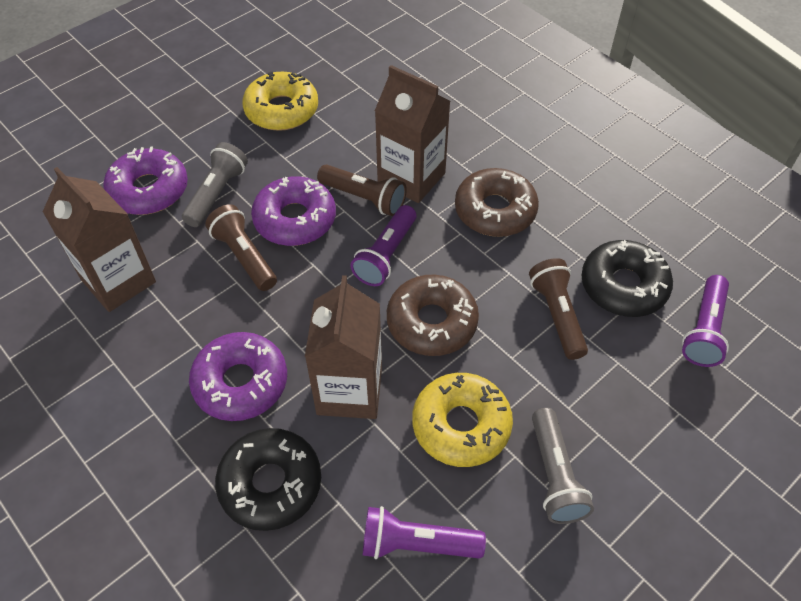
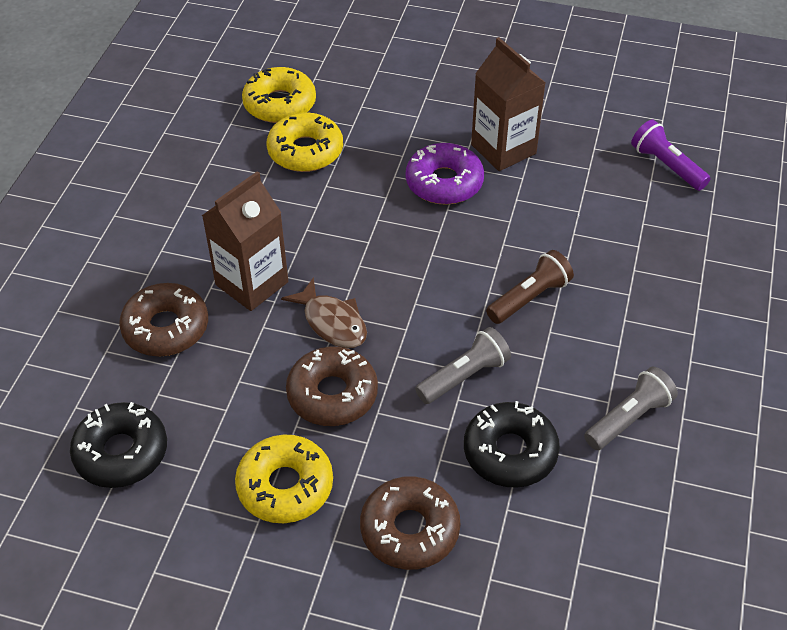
brown carton: 3 -> 2
brown donut: 2 -> 3
brown fish: 0 -> 1
brown flashlight: 3 -> 1
purple donut: 3 -> 1
purple flashlight: 3 -> 1
yellow donut: 2 -> 3

